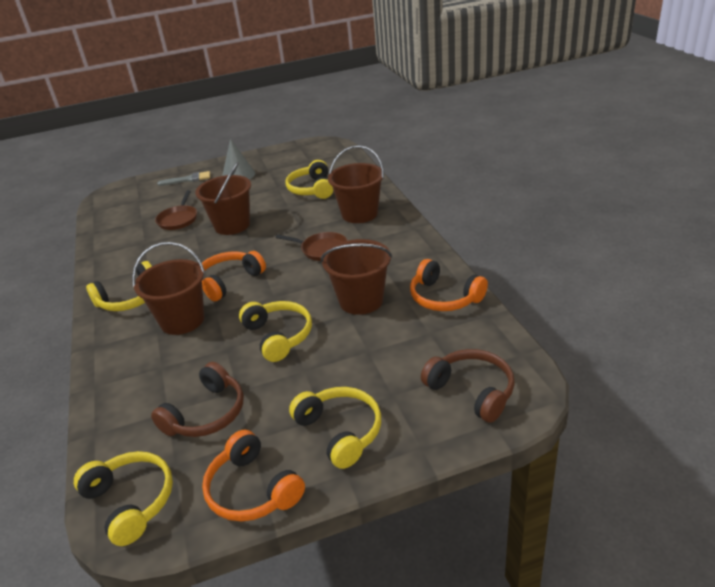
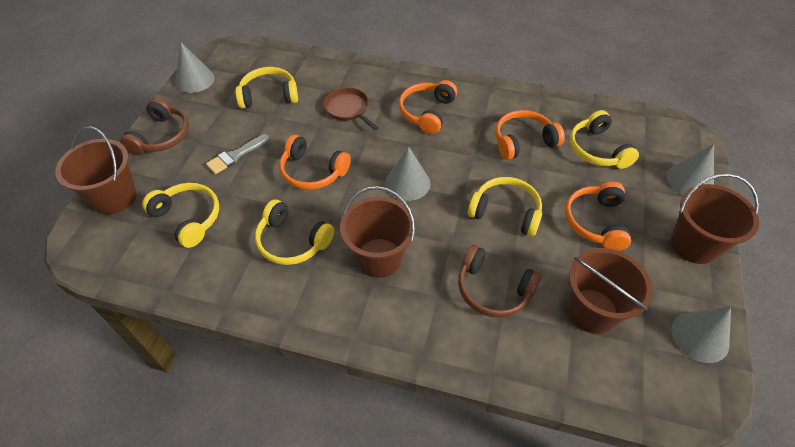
brown pan: 2 -> 1
grey cone: 1 -> 4
orange headphones: 3 -> 4

